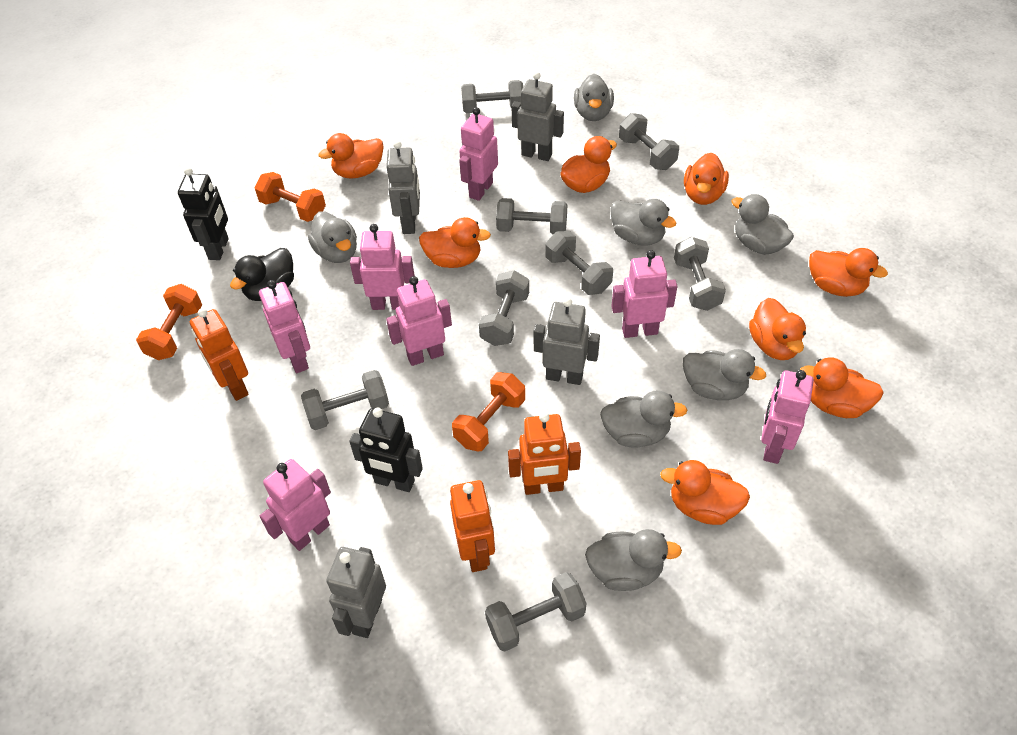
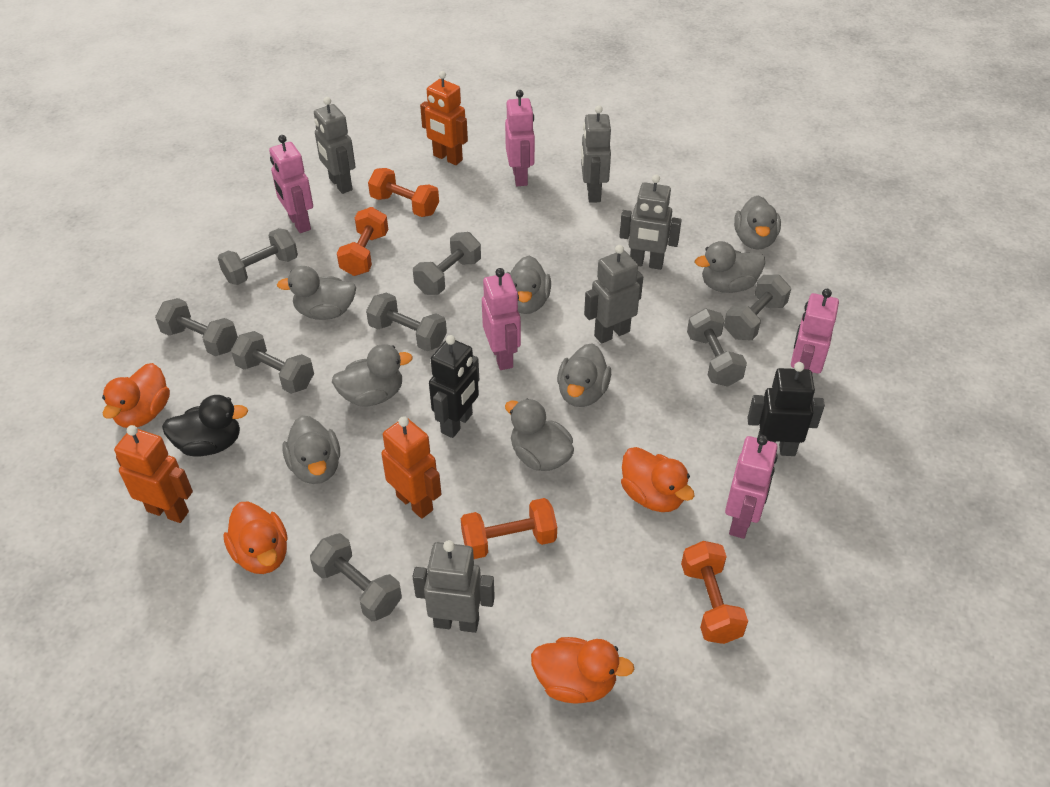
grey duck: 7 -> 8
grey robot: 4 -> 5
orange duck: 8 -> 4
orange dumbbell: 3 -> 4
pink robot: 7 -> 5

